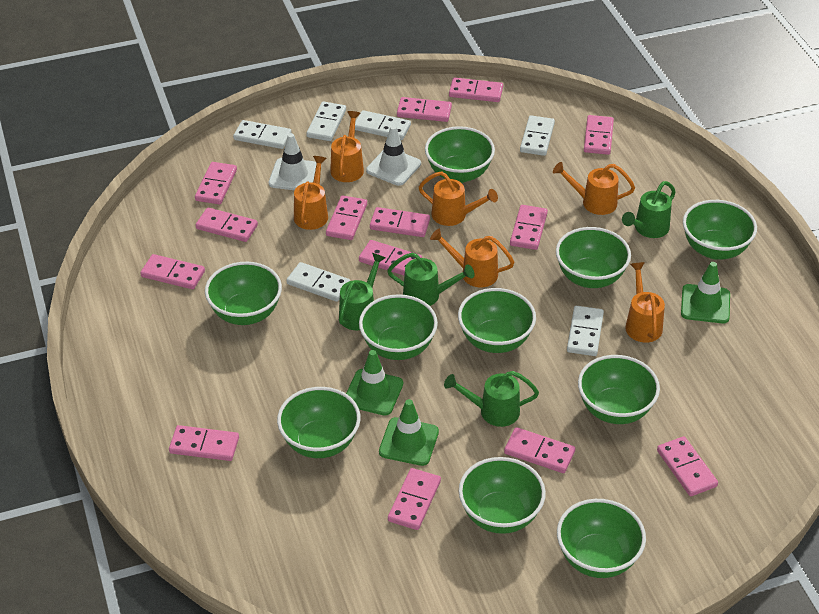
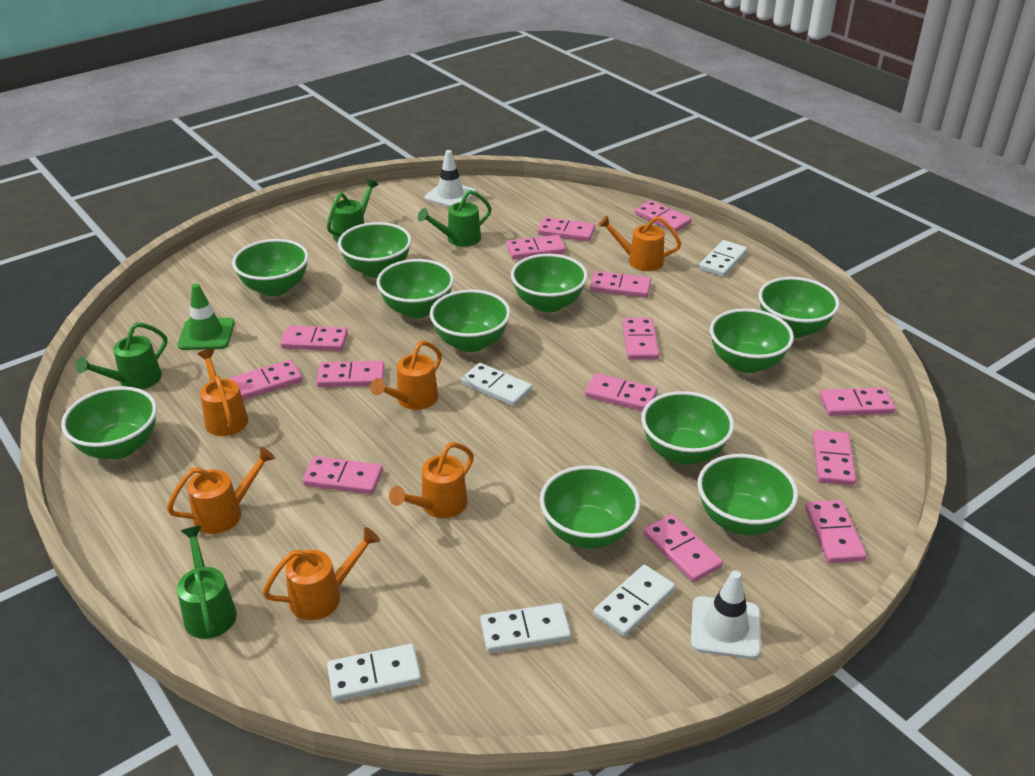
green bowl: 10 -> 11
green traffic cone: 3 -> 1
white domino: 6 -> 5

